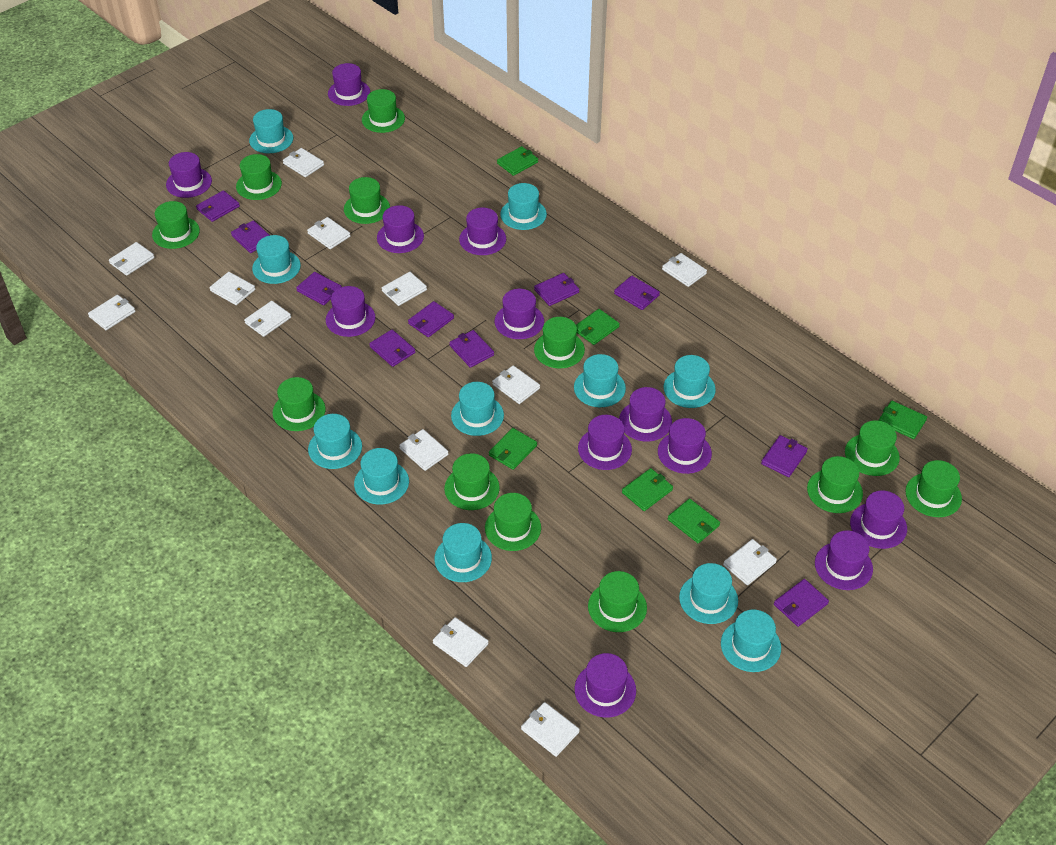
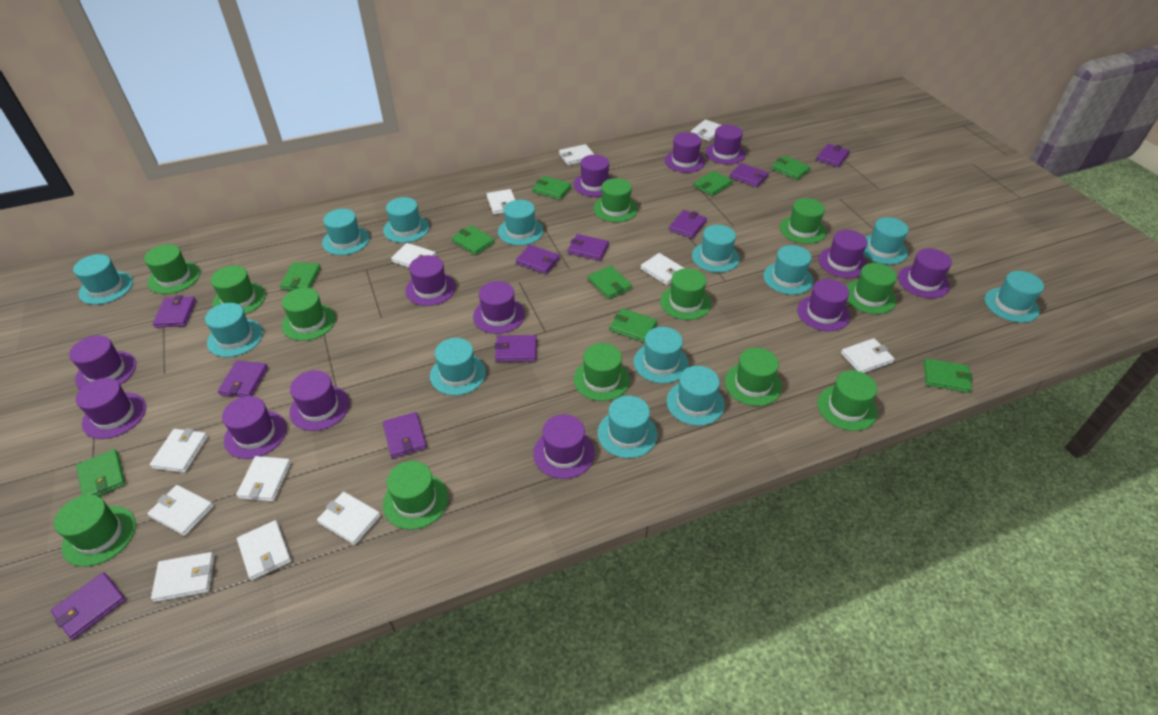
green wallet: 6 -> 9
purple hat: 12 -> 13
turquoise hat: 11 -> 13
white wallet: 13 -> 12

